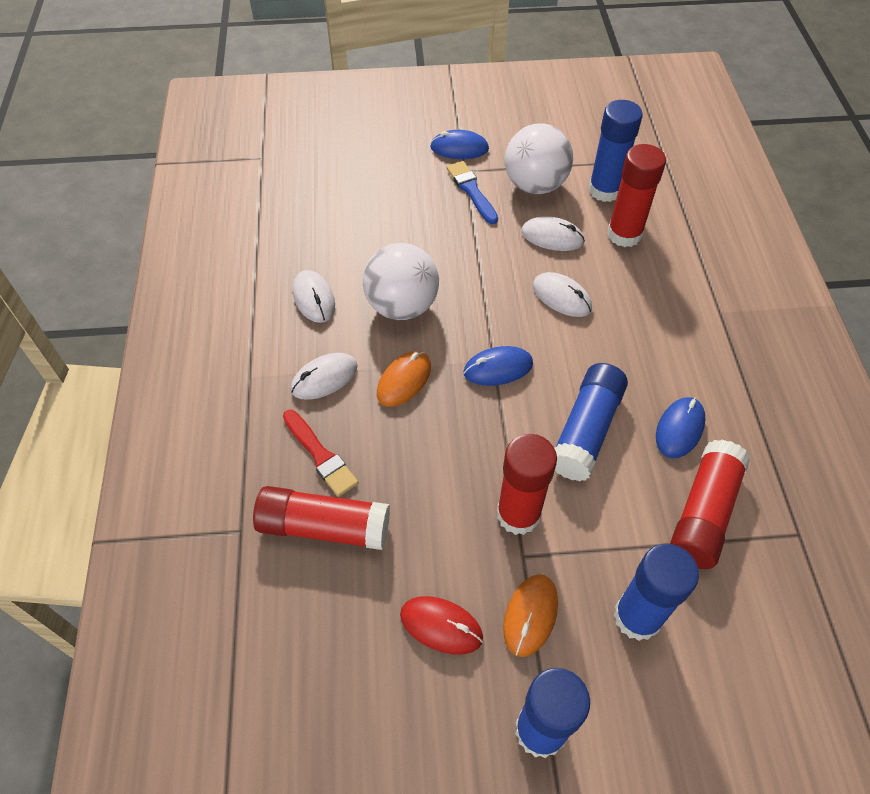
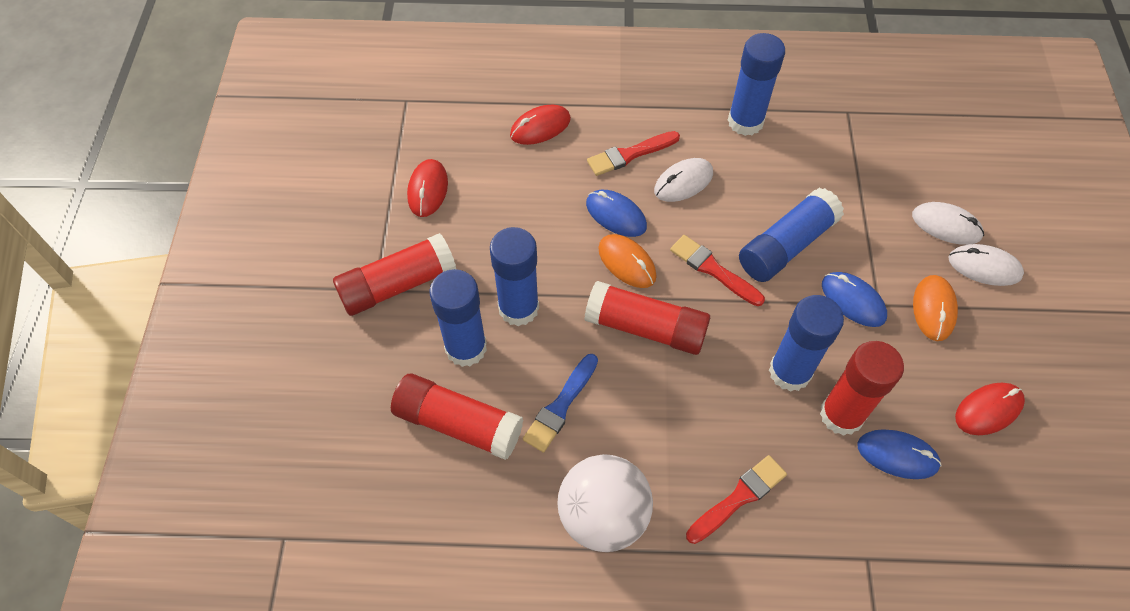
blue glue stick: 4 -> 5
red brush: 1 -> 3
red mouse: 1 -> 3
white ball: 2 -> 1
white mouse: 4 -> 3

